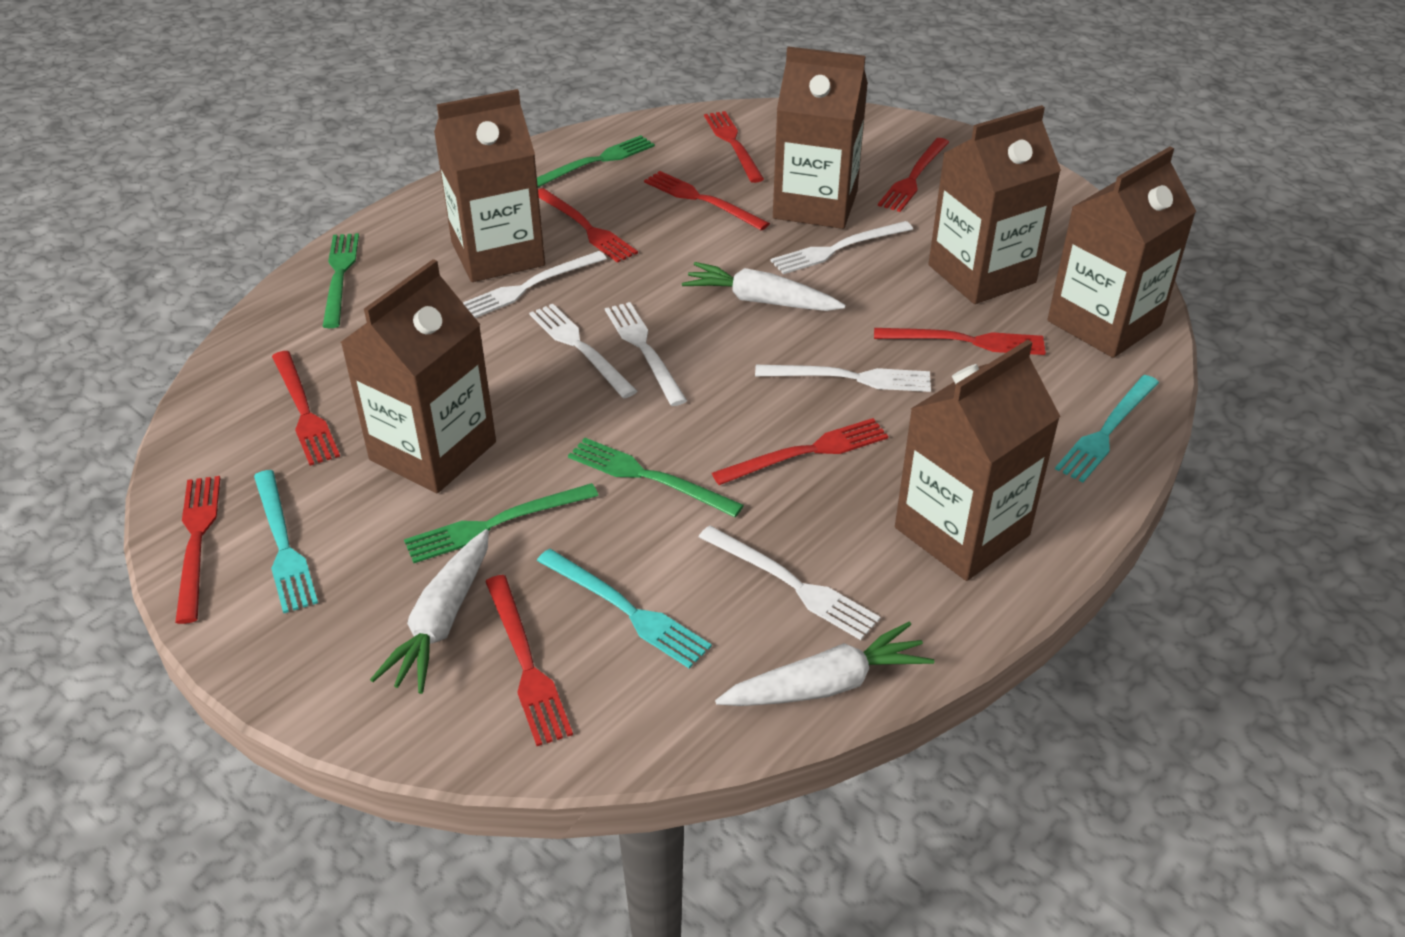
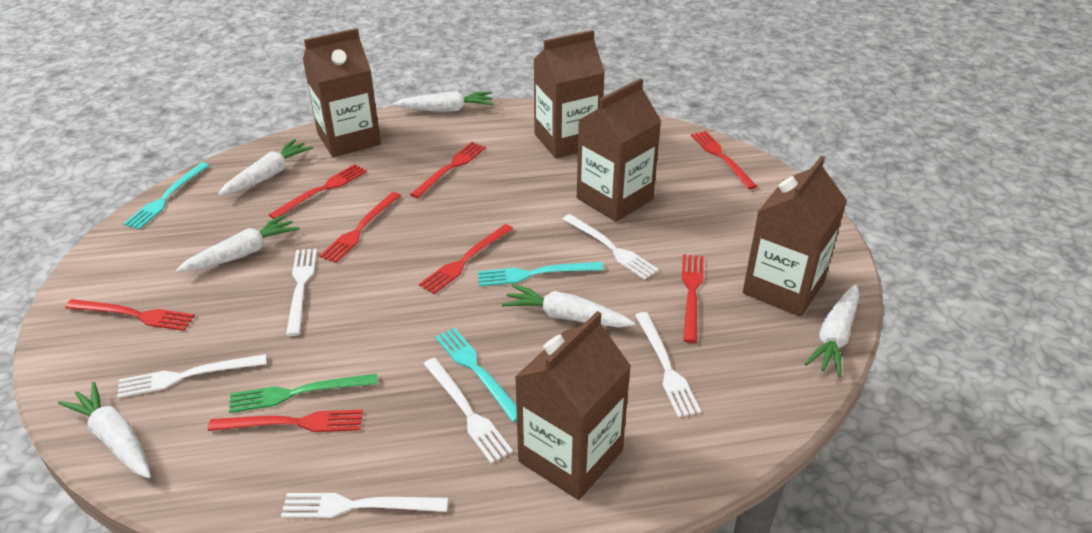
brown carton: 6 -> 5
green fork: 4 -> 1
red fork: 9 -> 8
white carrot: 3 -> 6

